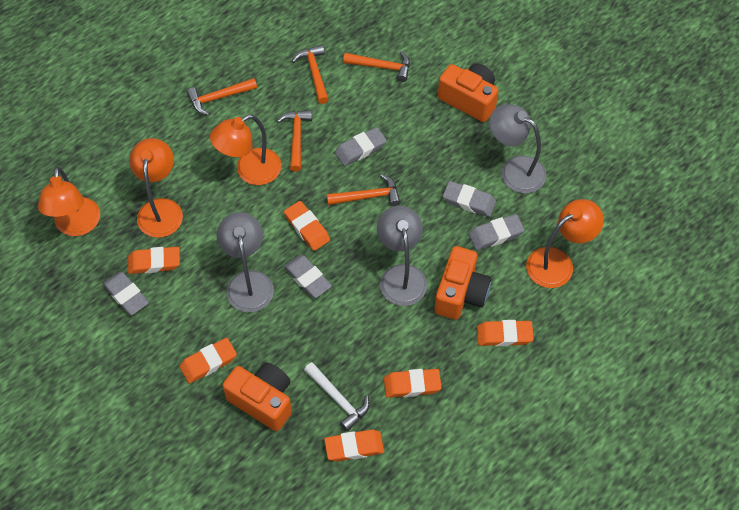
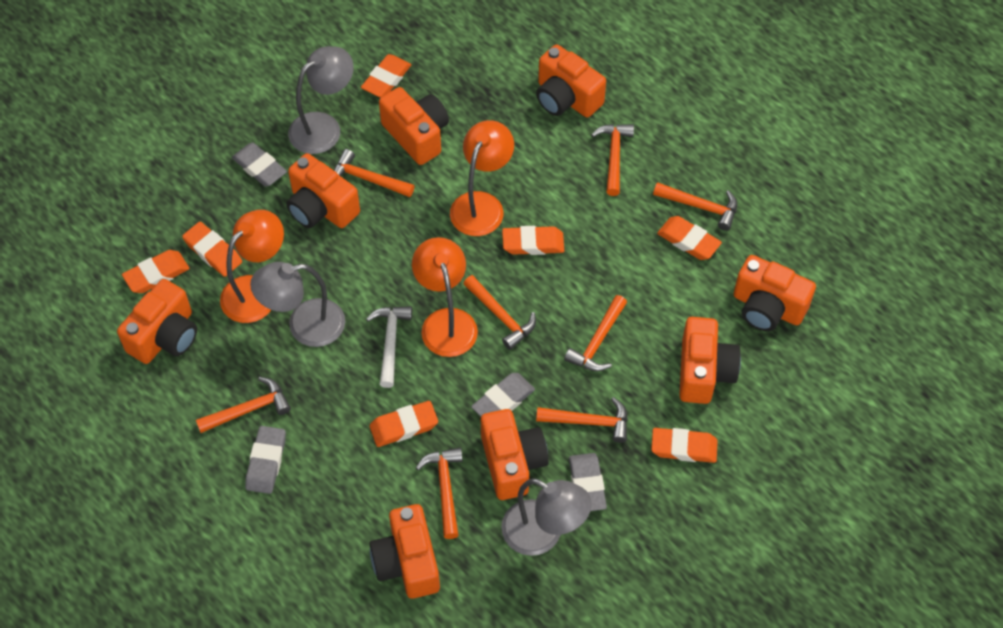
grey eraser: 5 -> 4
orange camera: 3 -> 8
orange eraser: 6 -> 7
orange hammer: 5 -> 8
orange lamp: 4 -> 3

